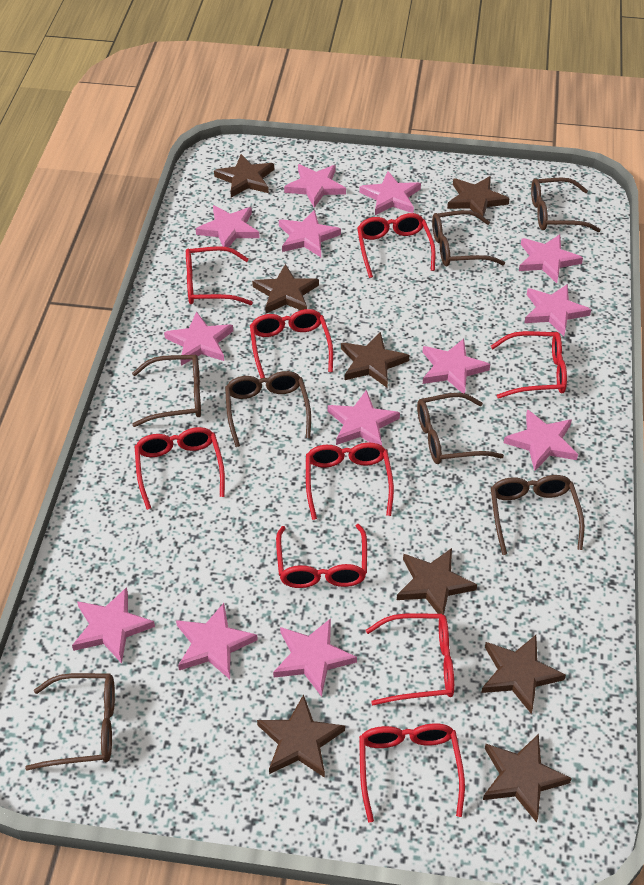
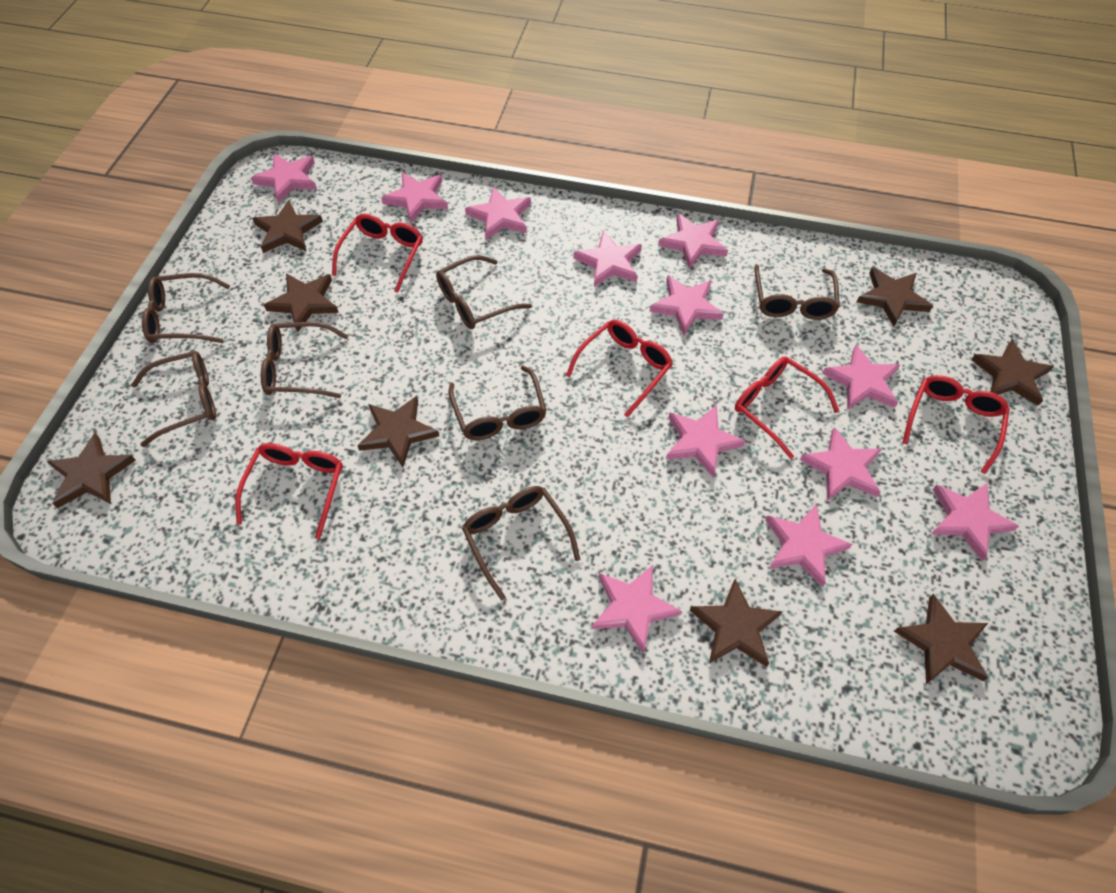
pink star: 13 -> 12
red glasses: 9 -> 5

